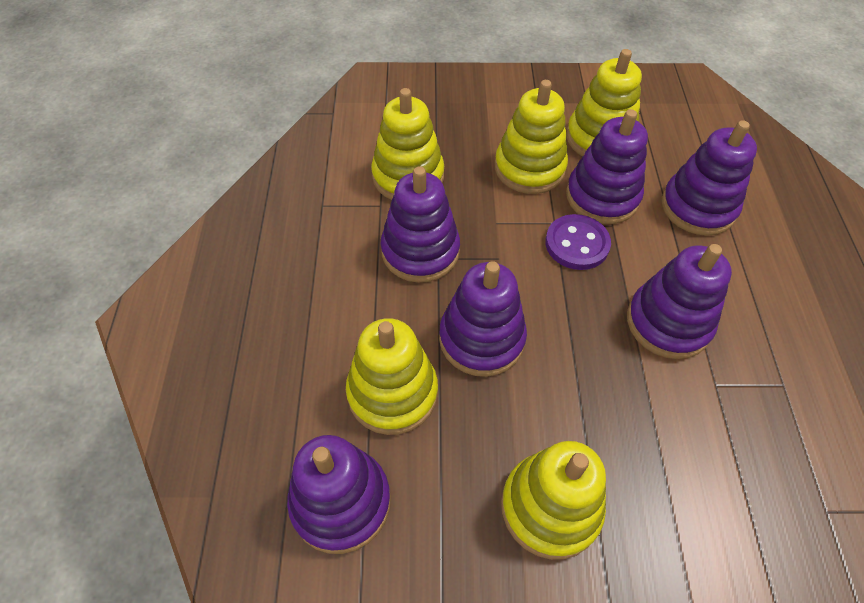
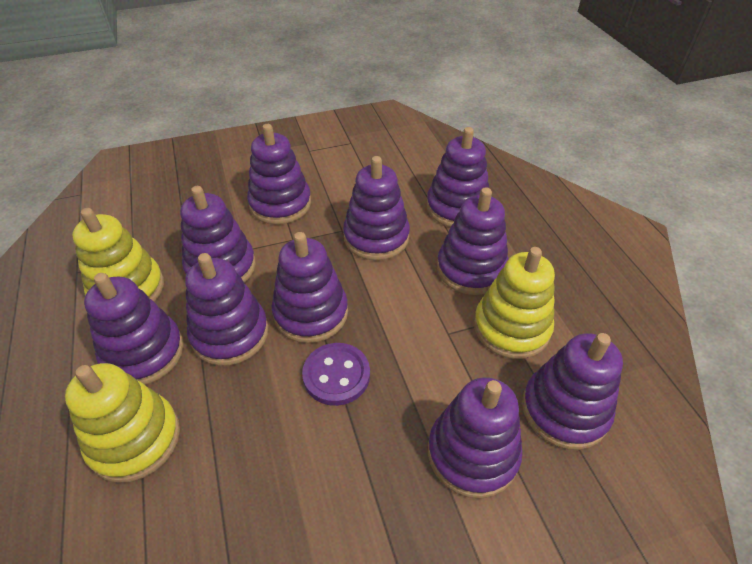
purple stacking toy: 6 -> 10
yellow stacking toy: 5 -> 3

